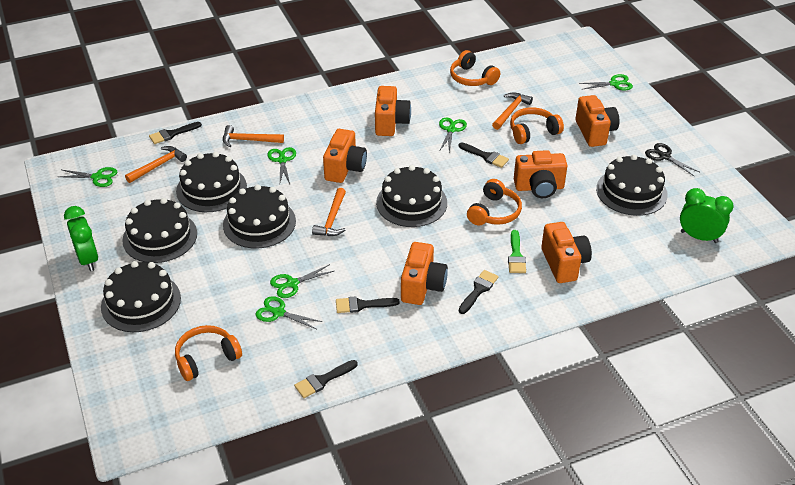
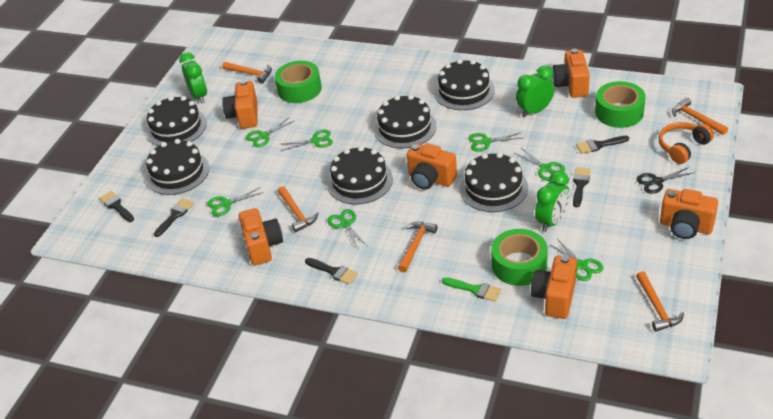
green clock: 2 -> 3
green scissors: 6 -> 7
green tape: 0 -> 3
orange hammer: 4 -> 5
orange headphones: 4 -> 1

